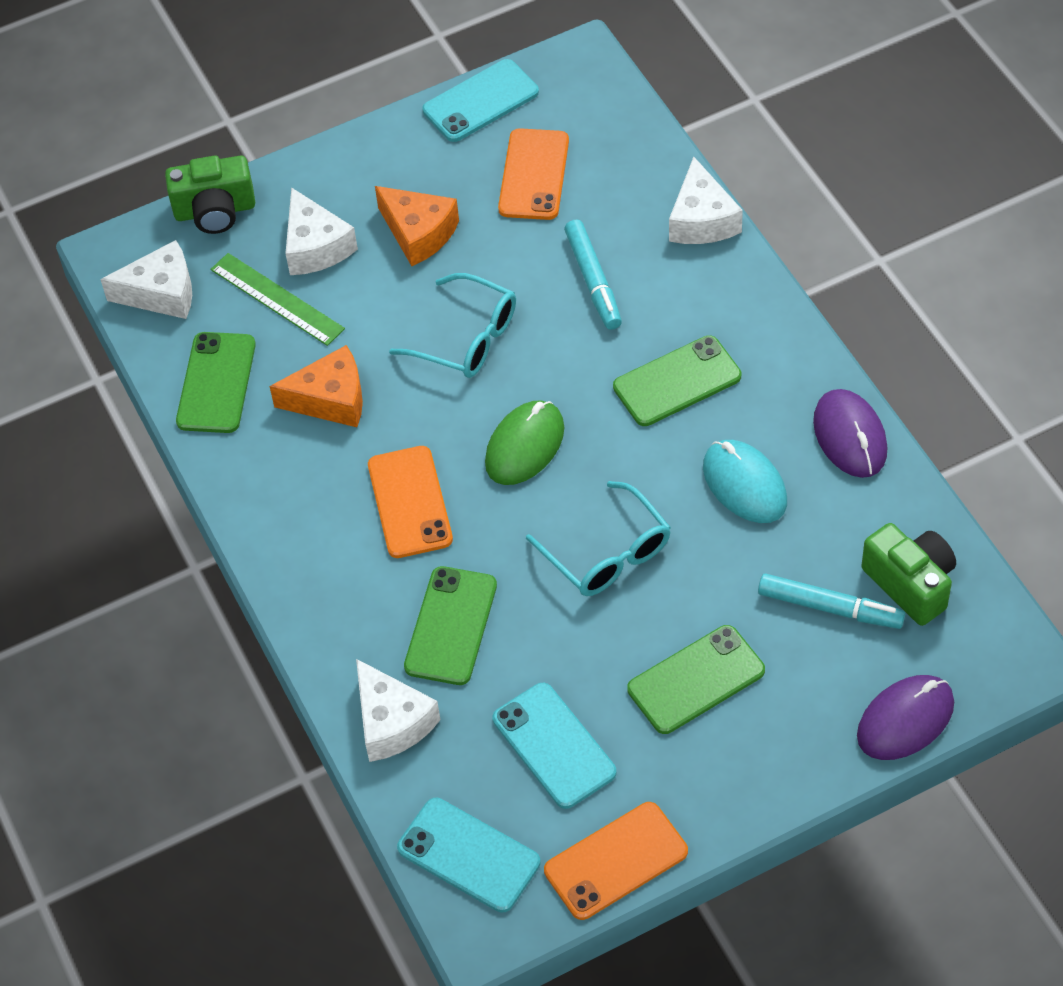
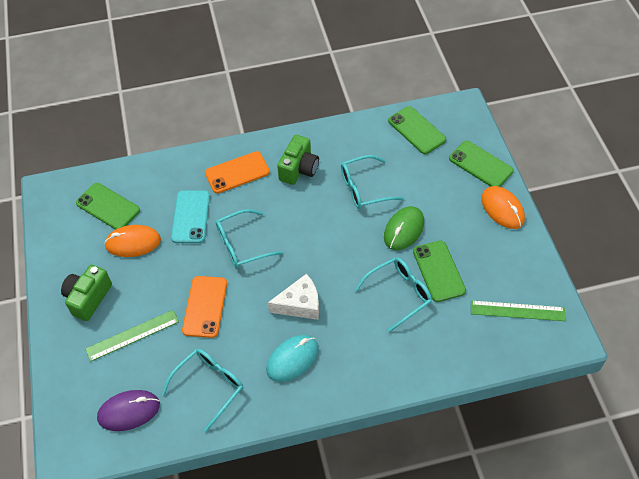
green ruler: 1 -> 2
orange cheese: 2 -> 0
orange mouse: 0 -> 2
orange phone: 3 -> 2
purple mouse: 2 -> 1
turquoise glasses: 2 -> 4
turquoise marker: 2 -> 0
turquoise phone: 3 -> 1
white cheese: 4 -> 1

